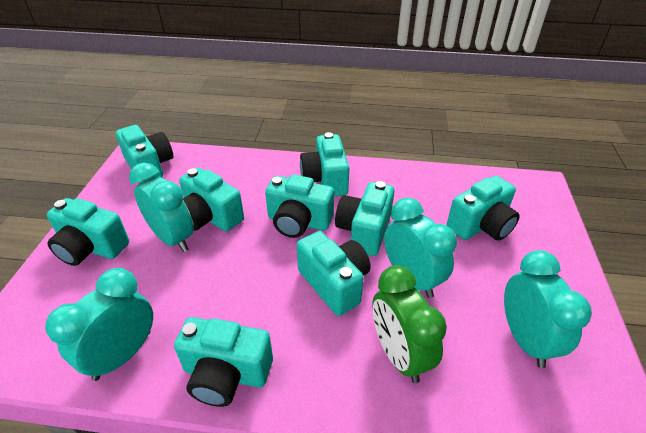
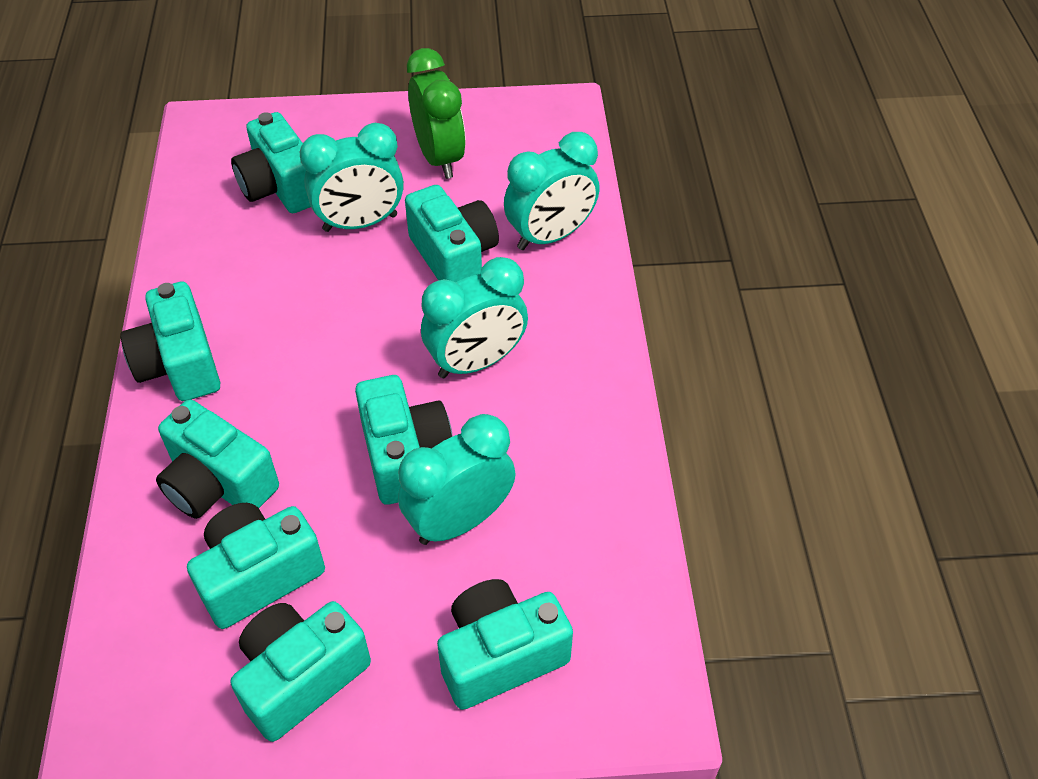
turquoise camera: 9 -> 8

